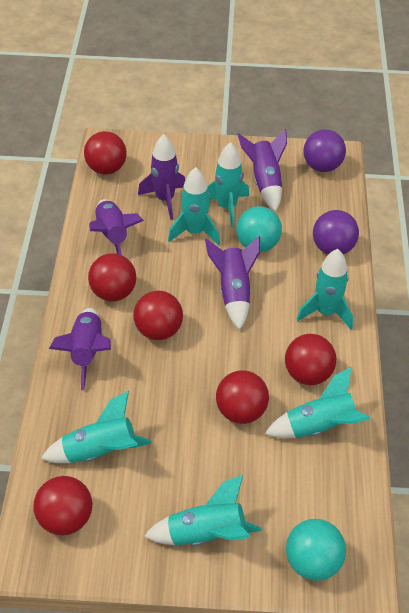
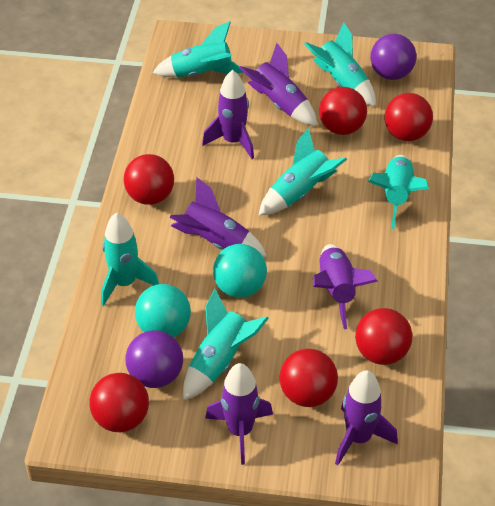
purple rocket: 5 -> 6

